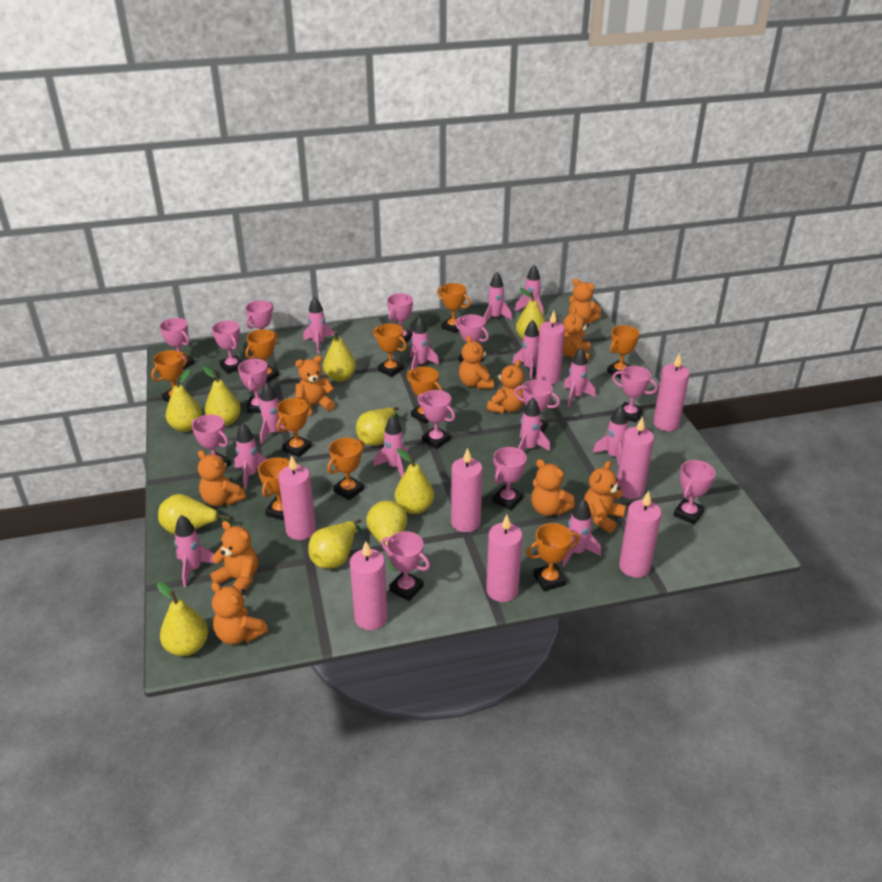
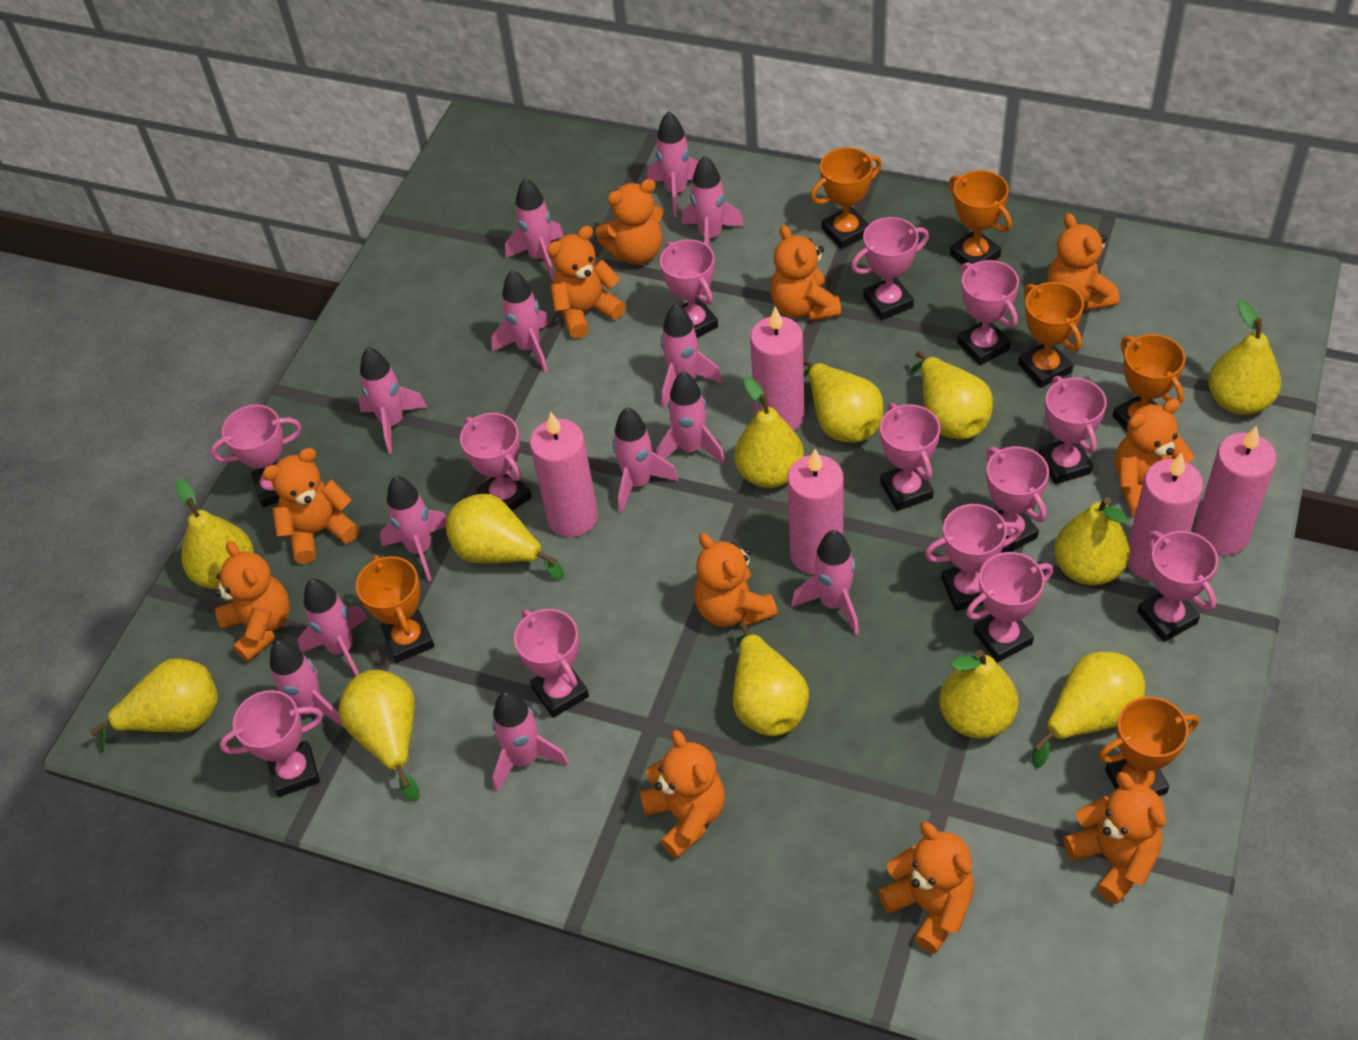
orange teddy bear: 10 -> 11
orange trophy: 10 -> 6
pink candle: 8 -> 5
yellow pear: 10 -> 12

